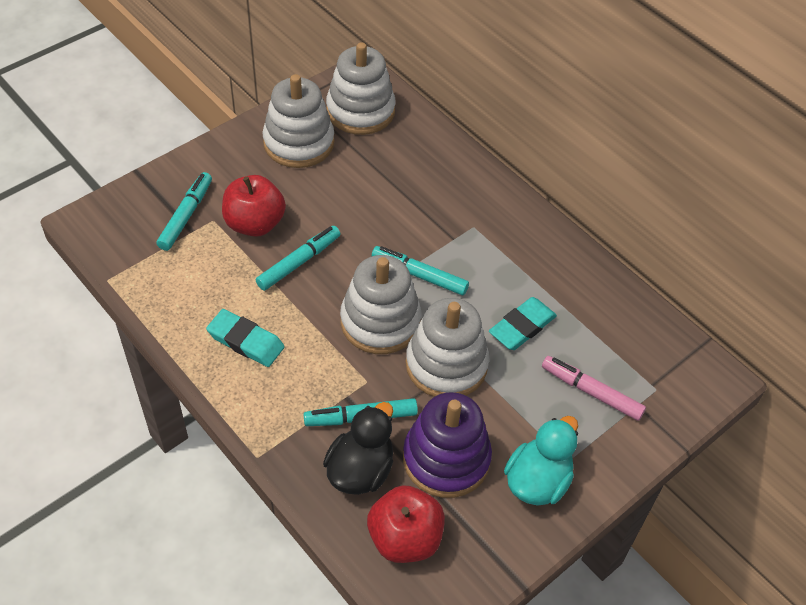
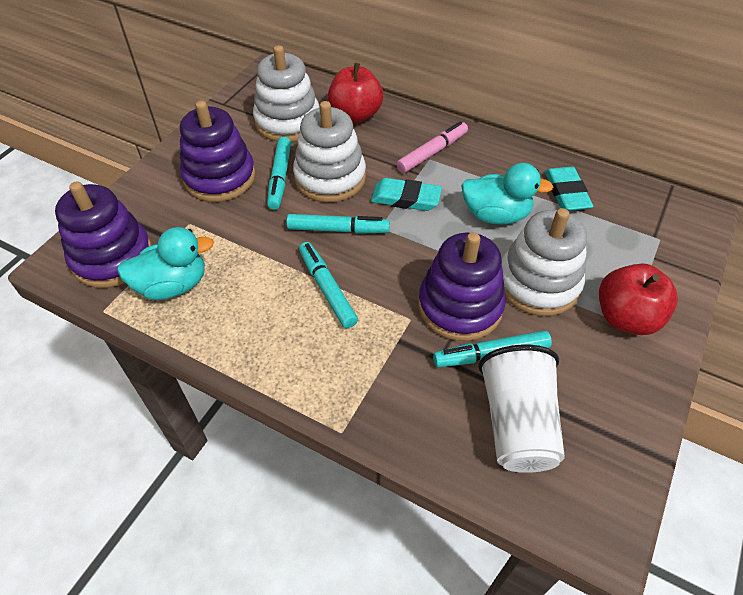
black duck: 1 -> 0
purple stacking toy: 1 -> 3
turquoise duck: 1 -> 2
white cup: 0 -> 1
white stacking toy: 4 -> 3

